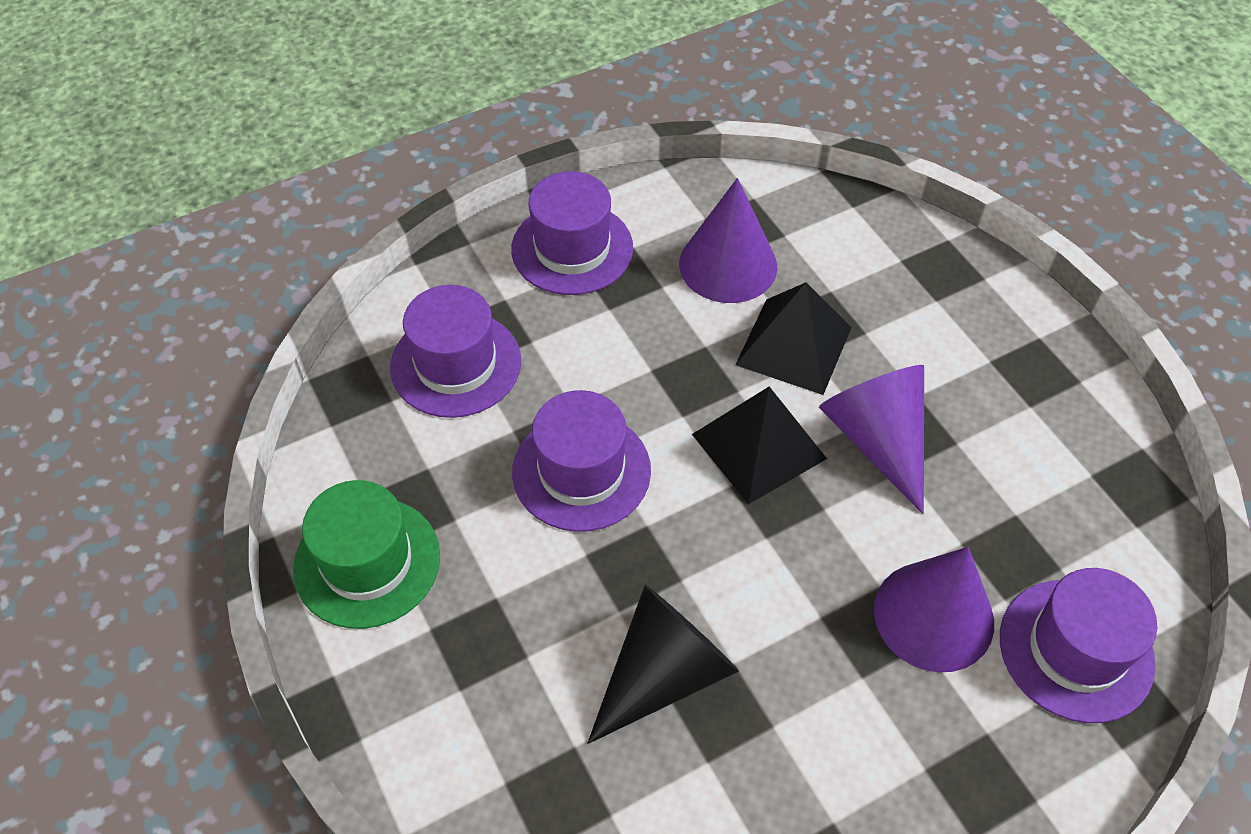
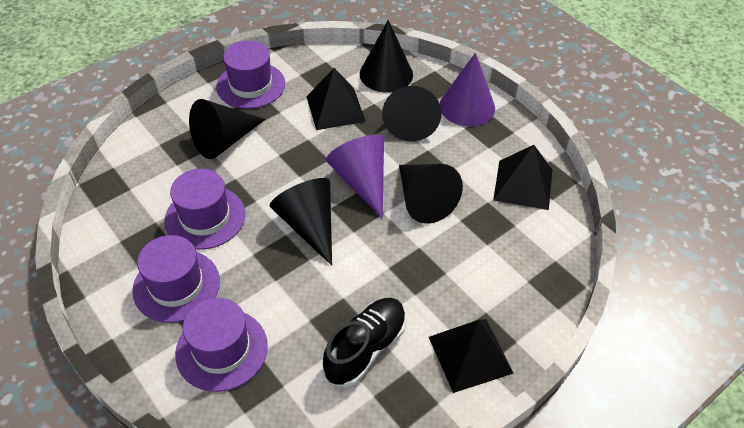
black cone: 1 -> 5
black pyramid: 2 -> 3
black shoe: 0 -> 1
green hat: 1 -> 0
purple cone: 3 -> 2

